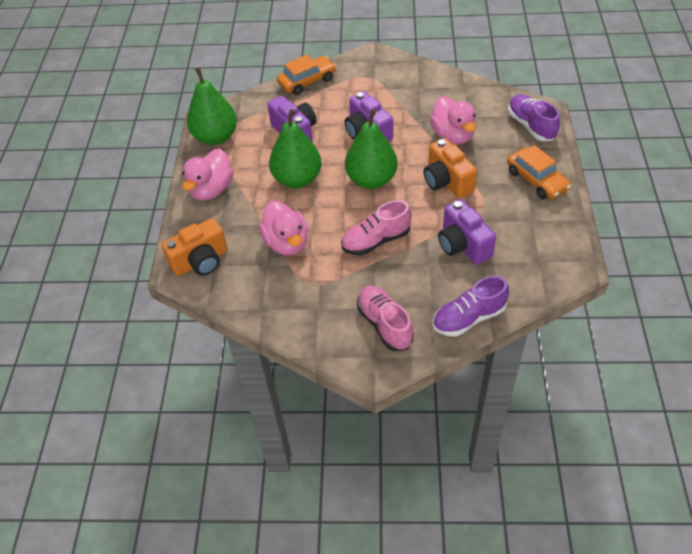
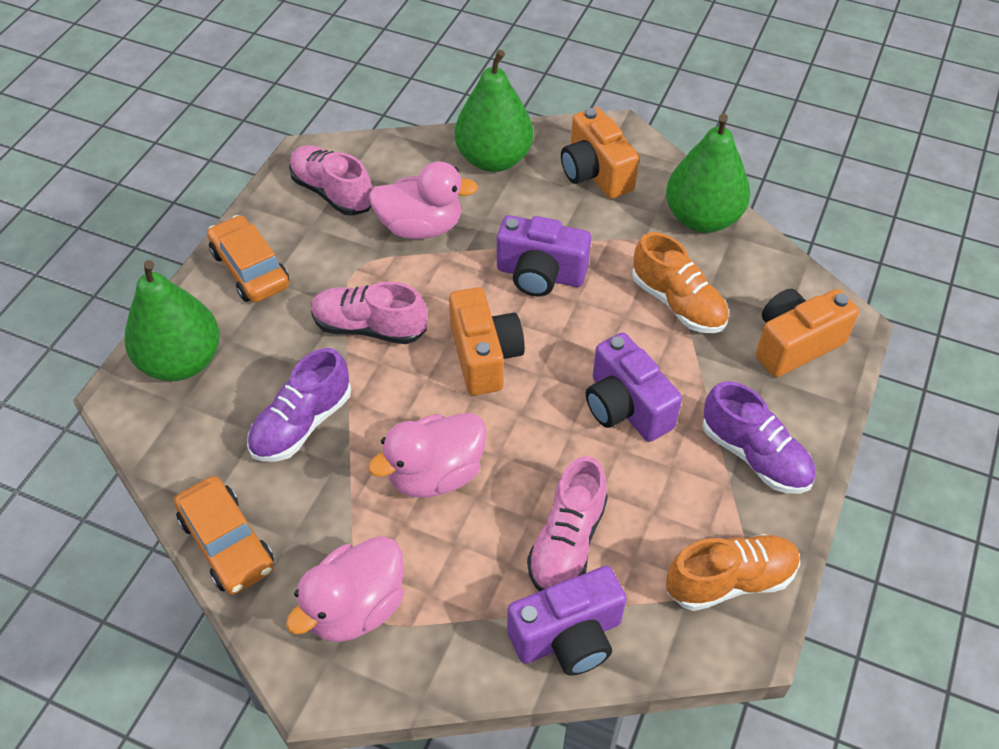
orange camera: 2 -> 3
orange shoe: 0 -> 2
pink shoe: 2 -> 3

